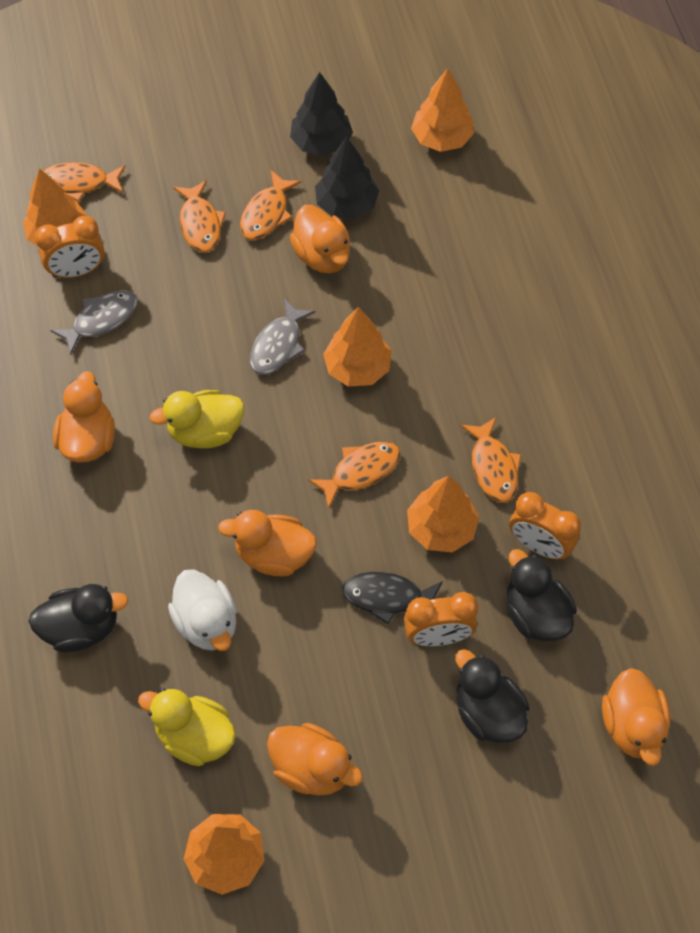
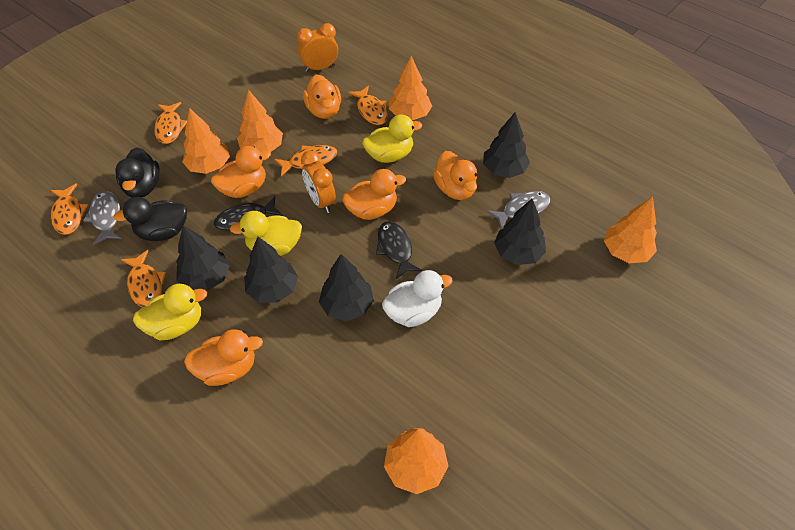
black duck: 3 -> 2
black fish: 1 -> 2
black tree: 2 -> 5
orange clock: 3 -> 2
yellow duck: 2 -> 3

